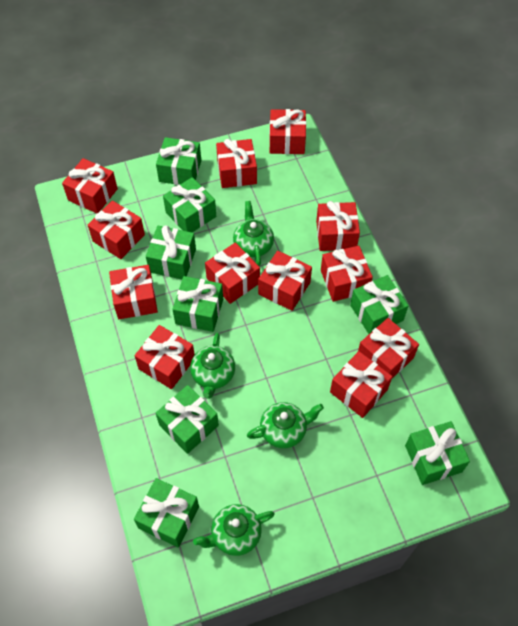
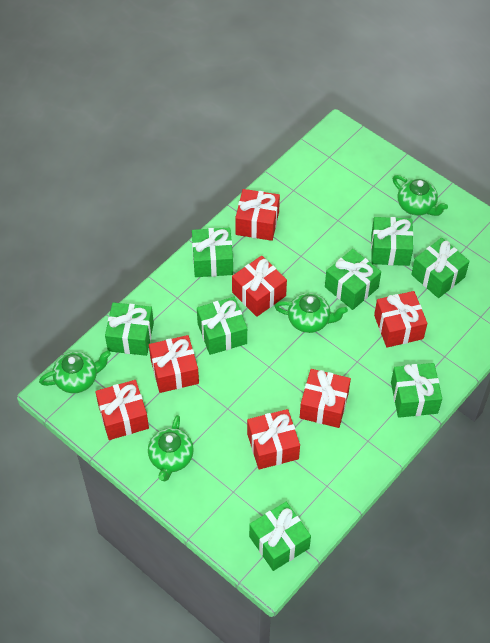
red gift: 12 -> 7

